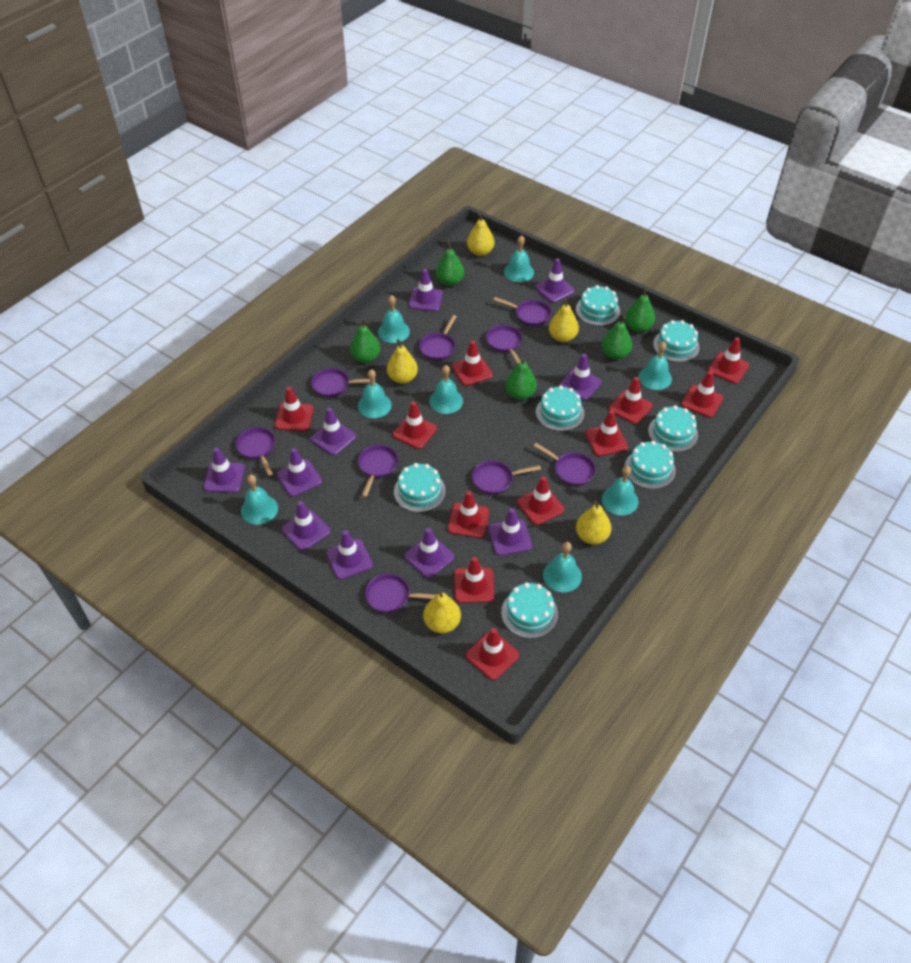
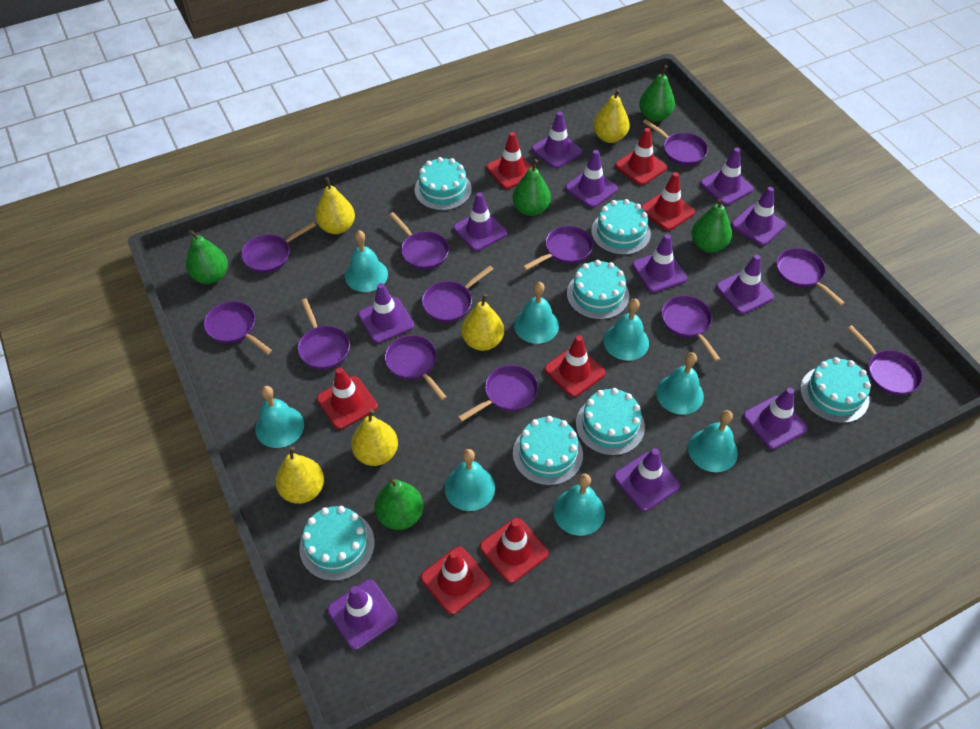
purple pan: 9 -> 12
purple traffic cone: 10 -> 11
red traffic cone: 11 -> 7

